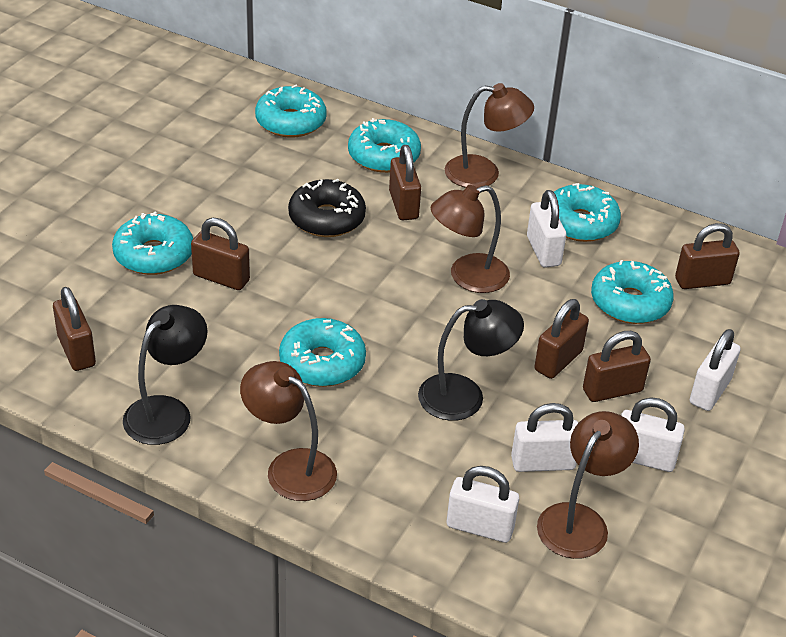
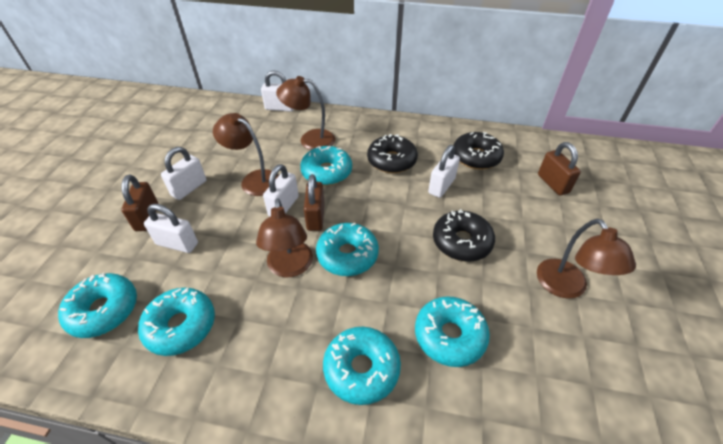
black donut: 1 -> 3
black lamp: 2 -> 0
brown padlock: 6 -> 3

